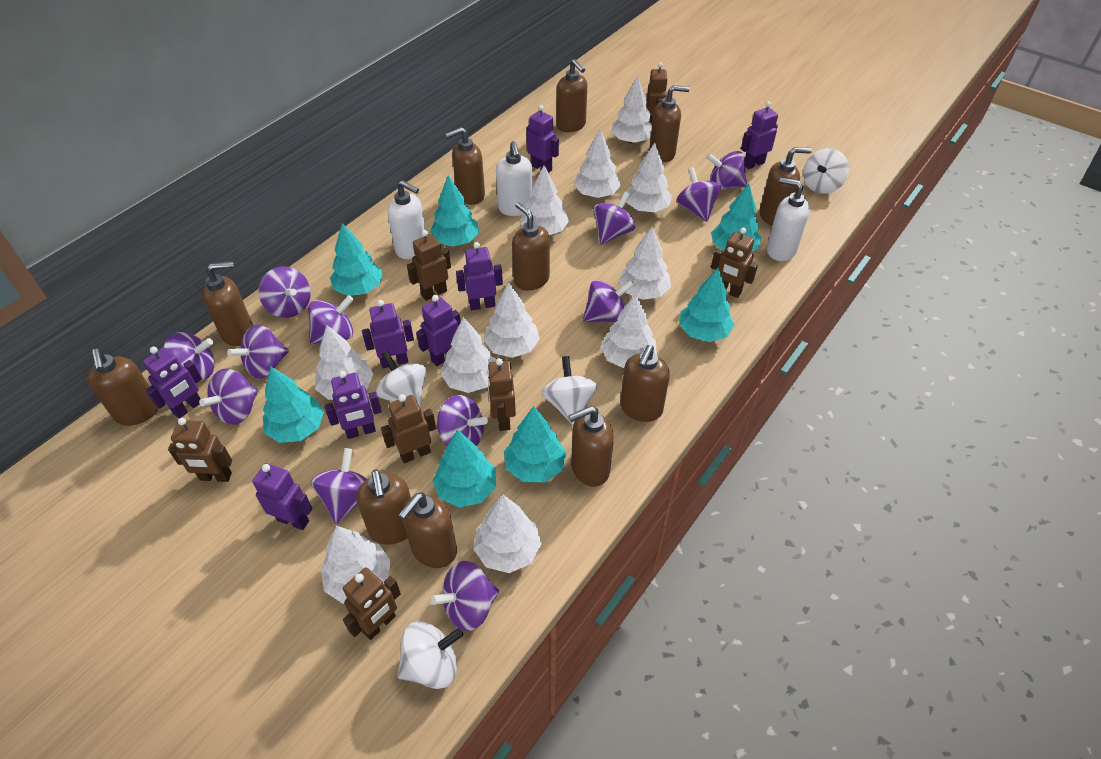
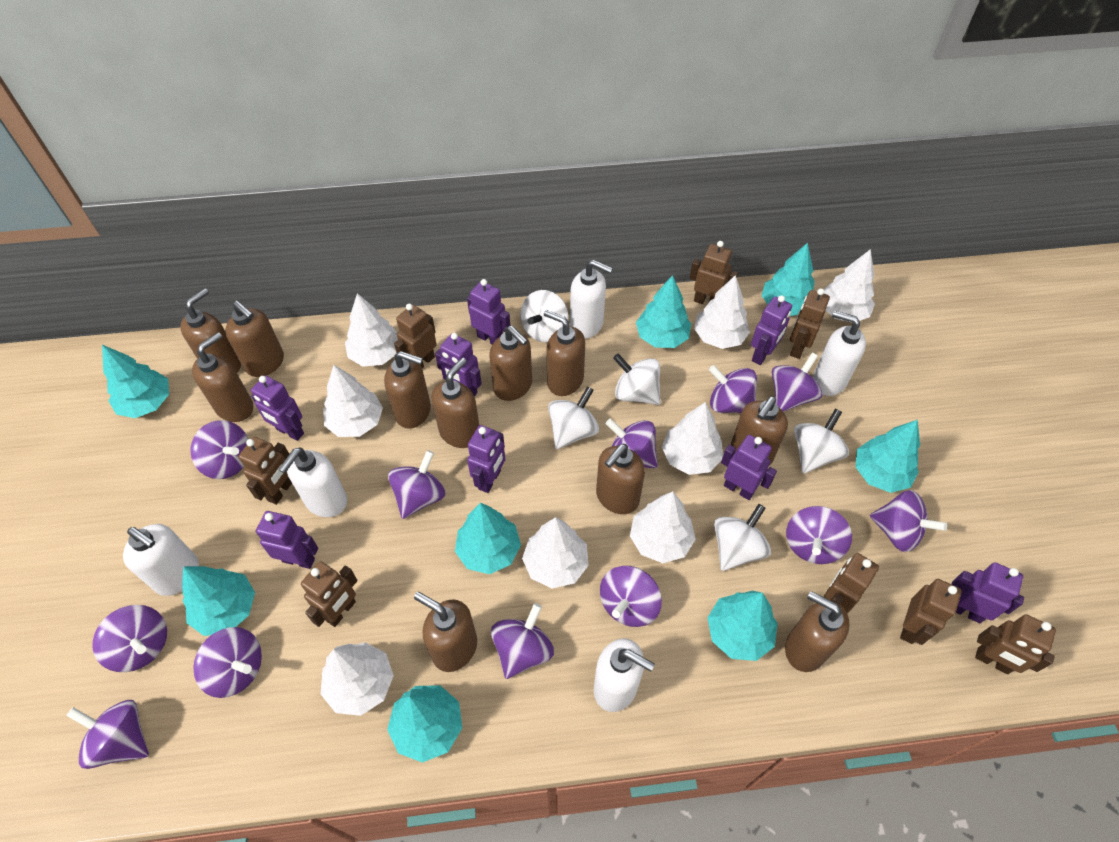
brown robot: 7 -> 8
turquoise tree: 7 -> 8
white soap dispenser: 3 -> 5
white spinning top: 4 -> 5
white tree: 11 -> 8

